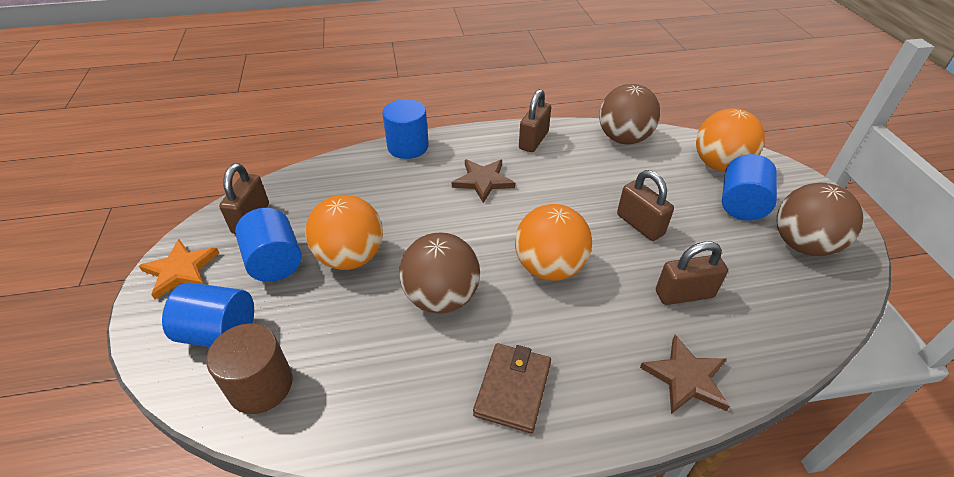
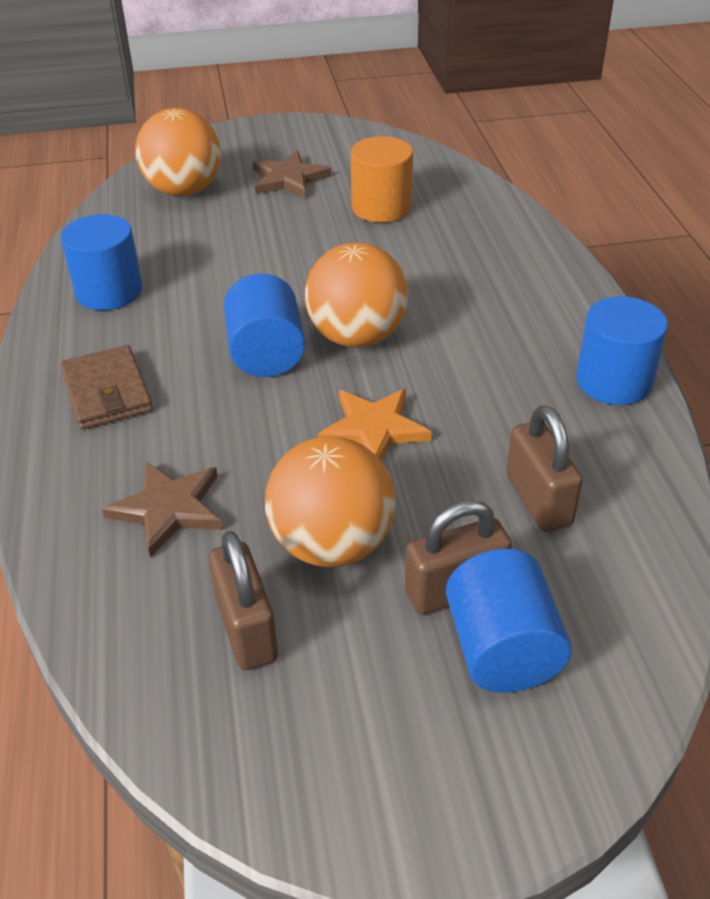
brown ball: 3 -> 0
brown cylinder: 1 -> 0
brown padlock: 4 -> 3
orange cylinder: 0 -> 1

